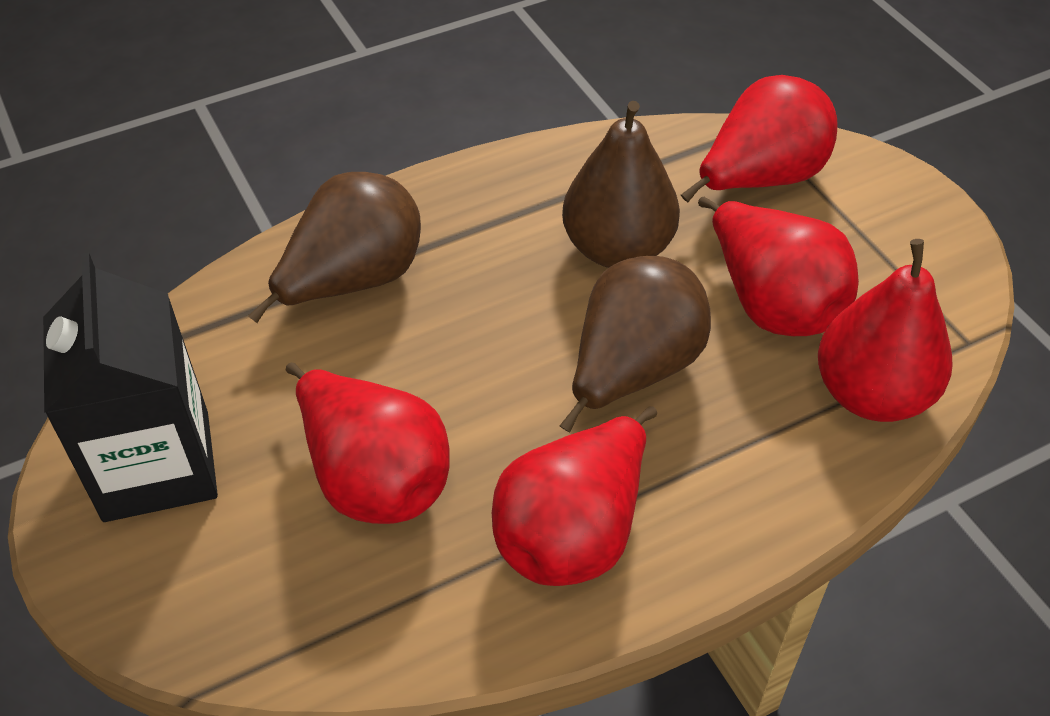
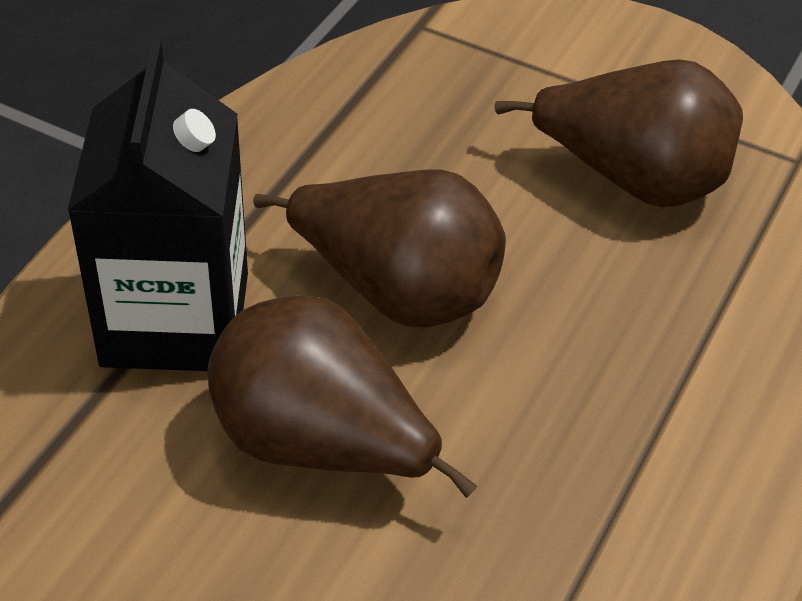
red pear: 5 -> 0

